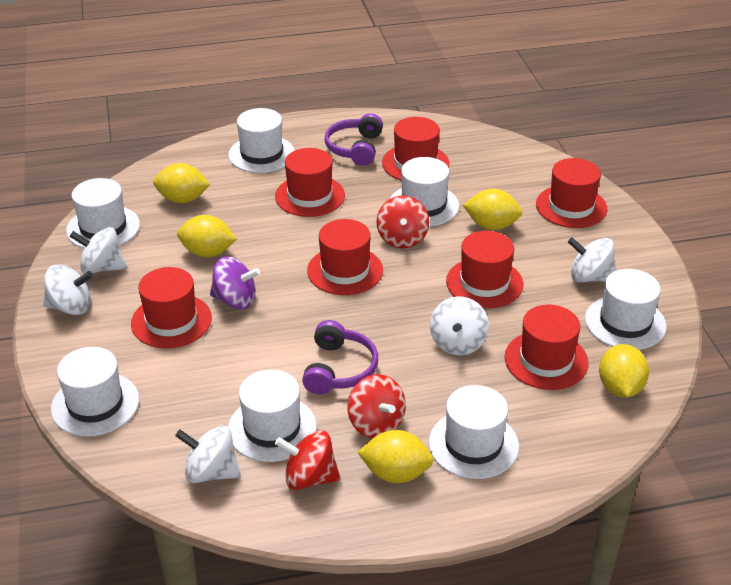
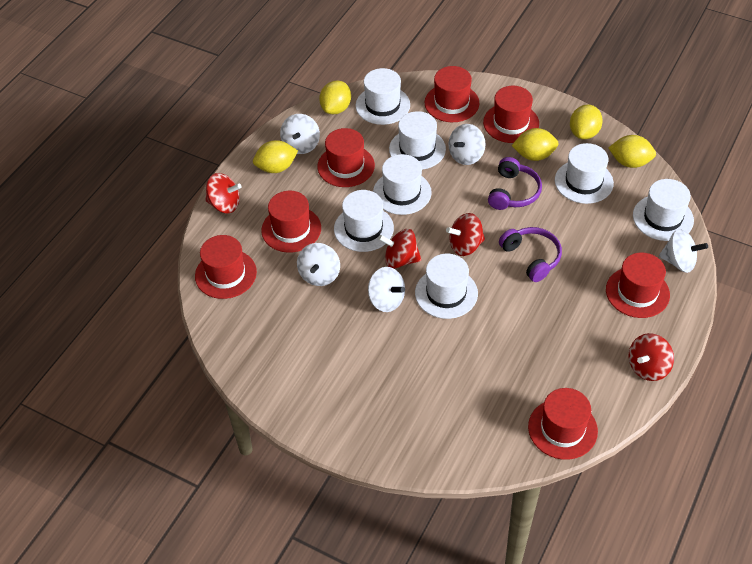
purple spinning top: 1 -> 0
red spinning top: 3 -> 4

